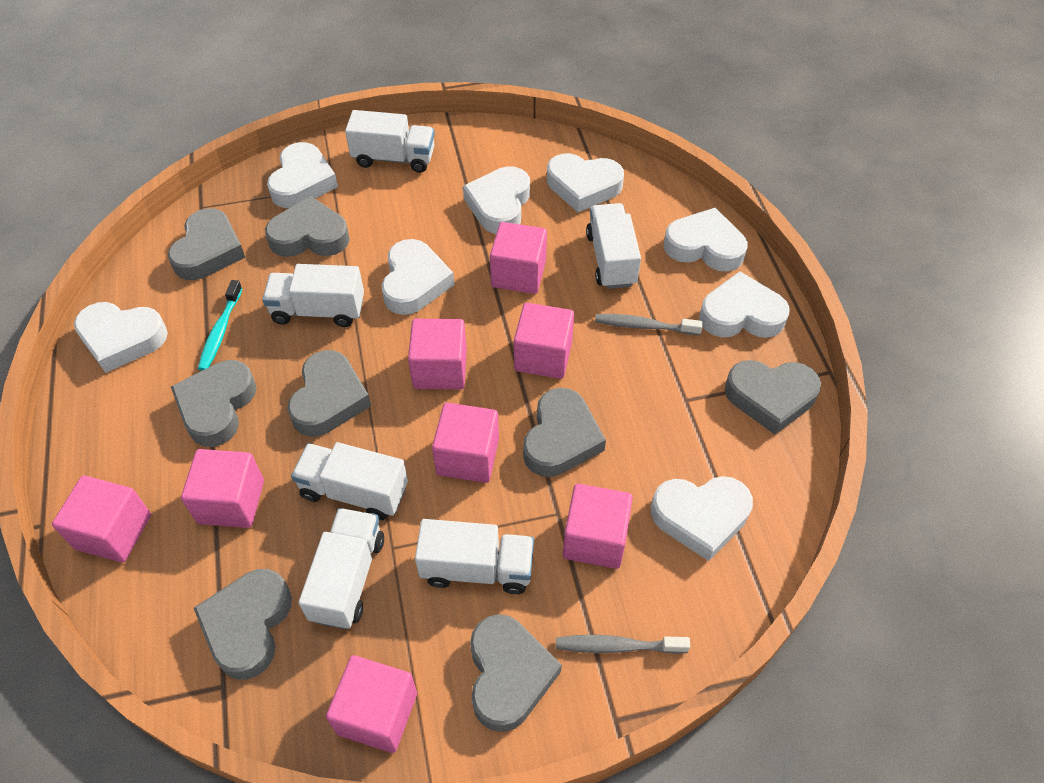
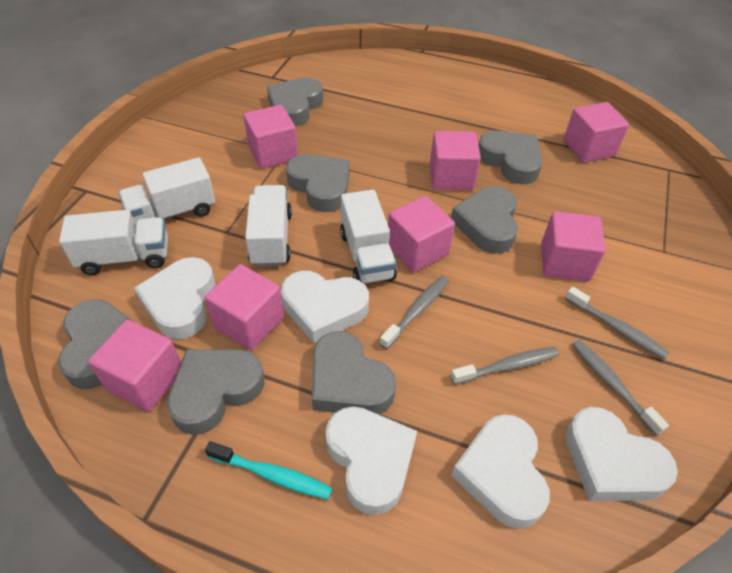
grey heart: 8 -> 7
grey toothbrush: 2 -> 4
pink cube: 8 -> 7
white heart: 8 -> 5
white truck: 6 -> 4

